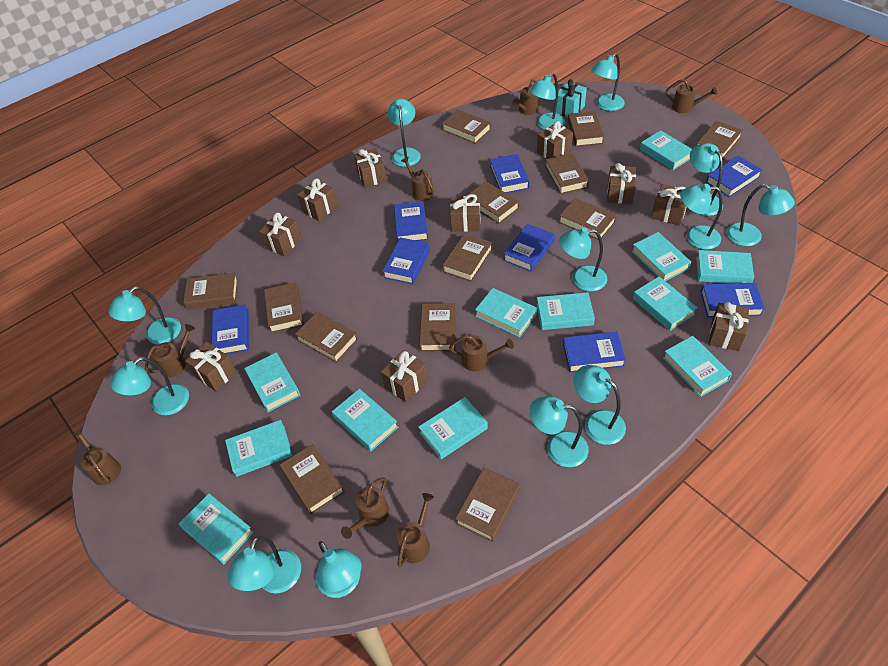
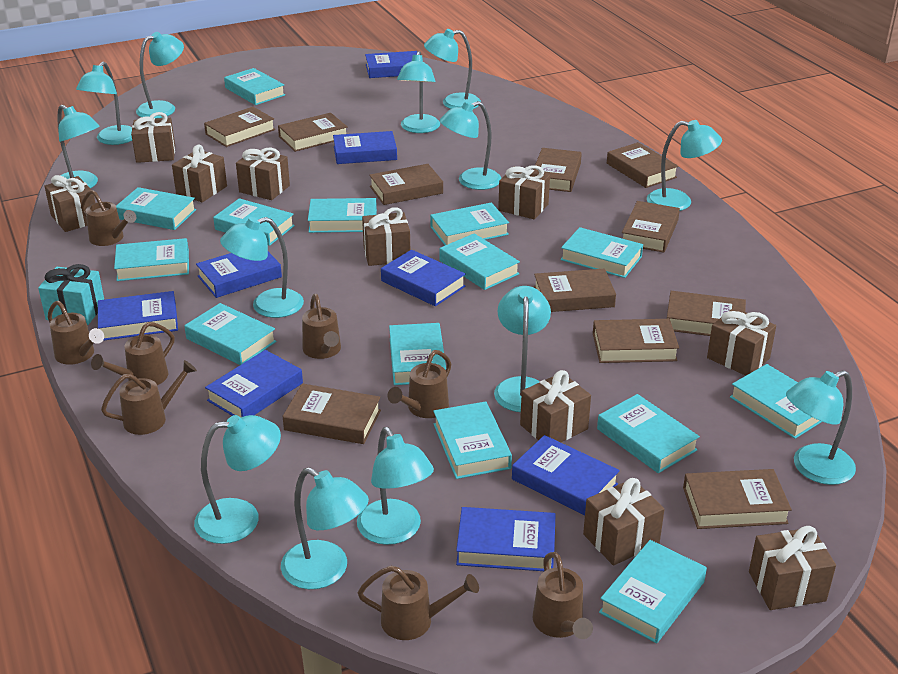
brown book: 13 -> 11
turquoise book: 12 -> 14

